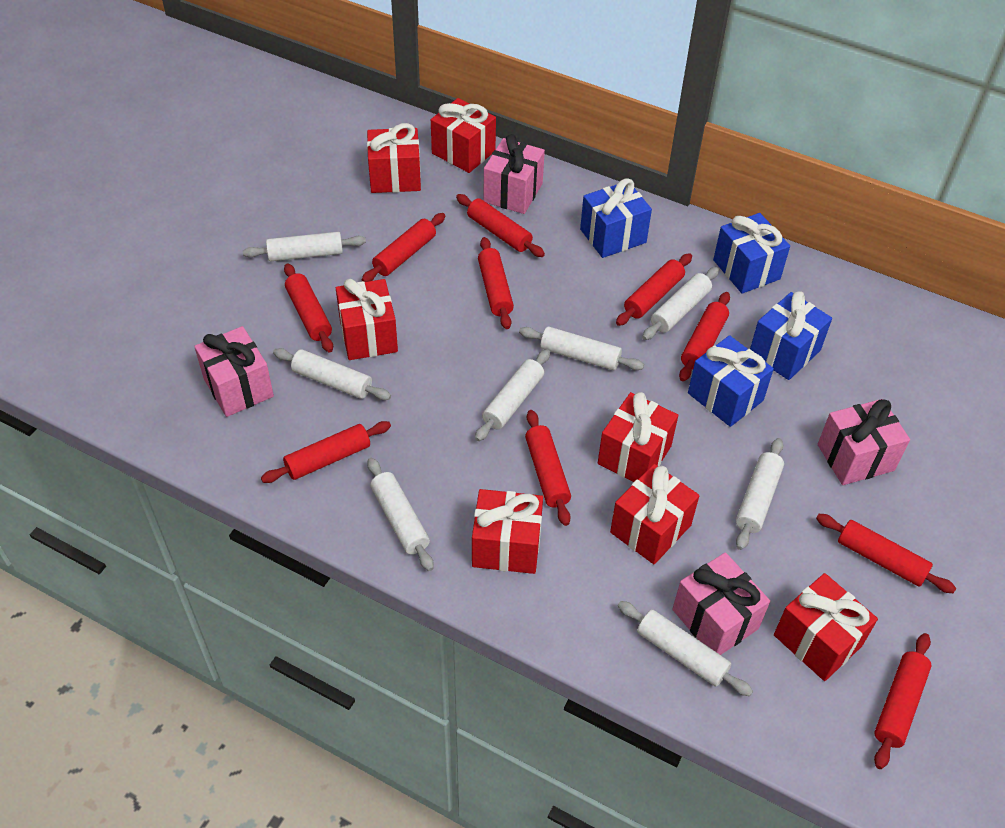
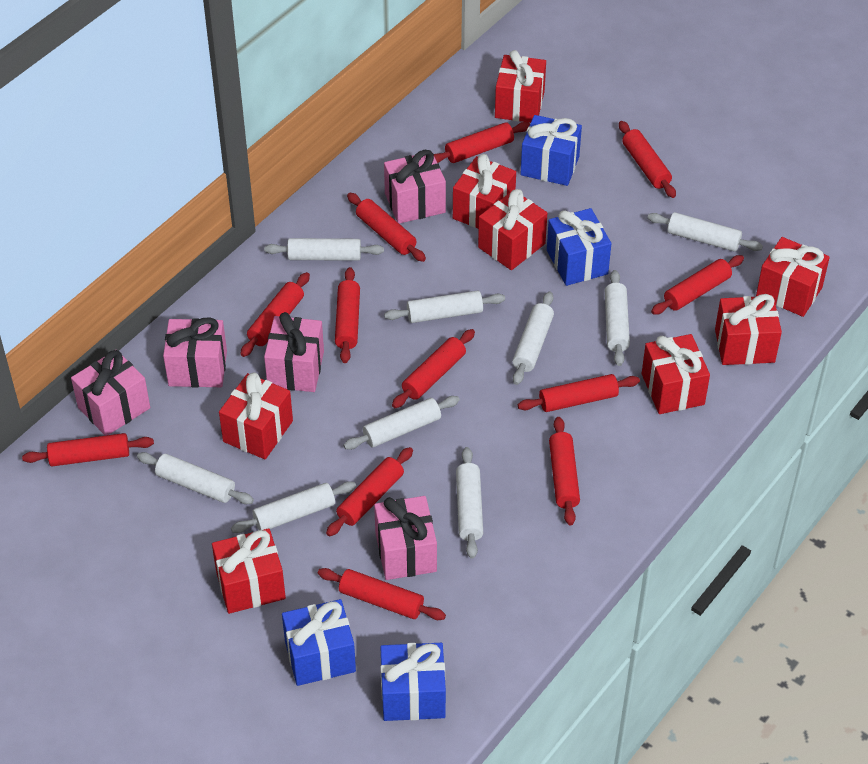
pink gift: 4 -> 5
red gift: 7 -> 8
red rolling pin: 10 -> 12
white rolling pin: 8 -> 9

